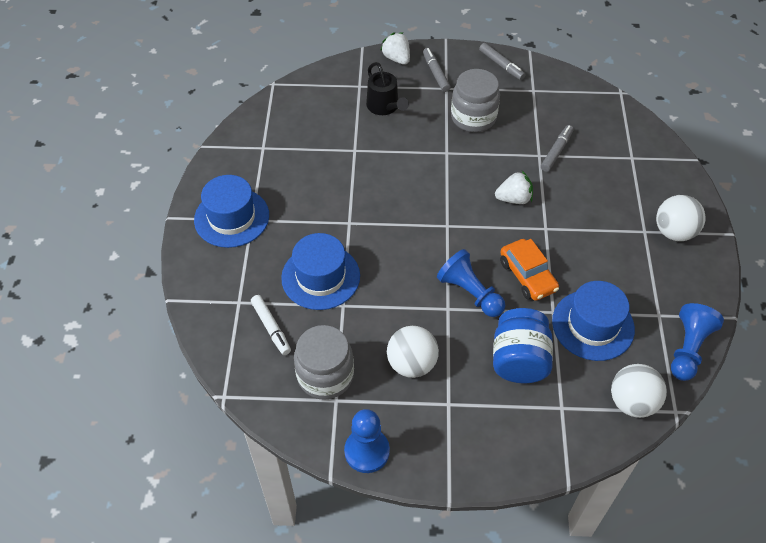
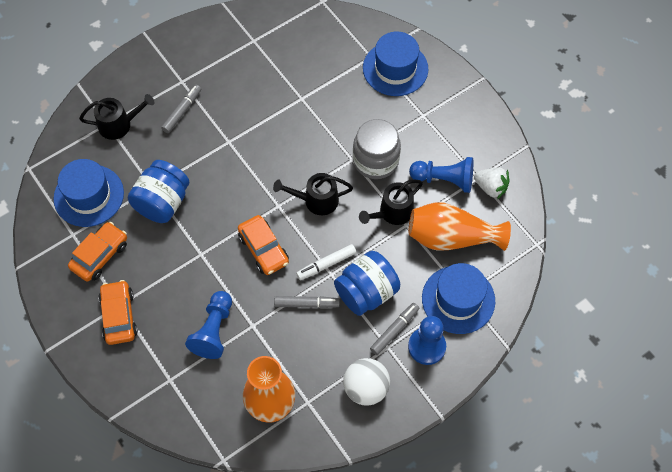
black watering can: 1 -> 3
blue jar: 1 -> 2
grey jar: 2 -> 1
orange car: 1 -> 3
orange vase: 0 -> 2
white ball: 3 -> 1
white strawberry: 2 -> 1

